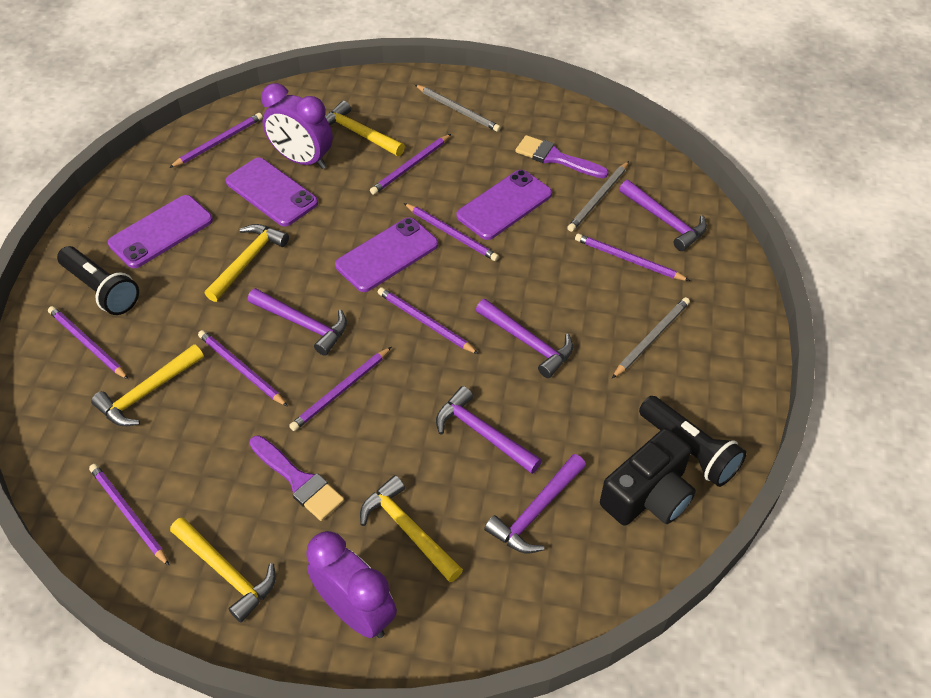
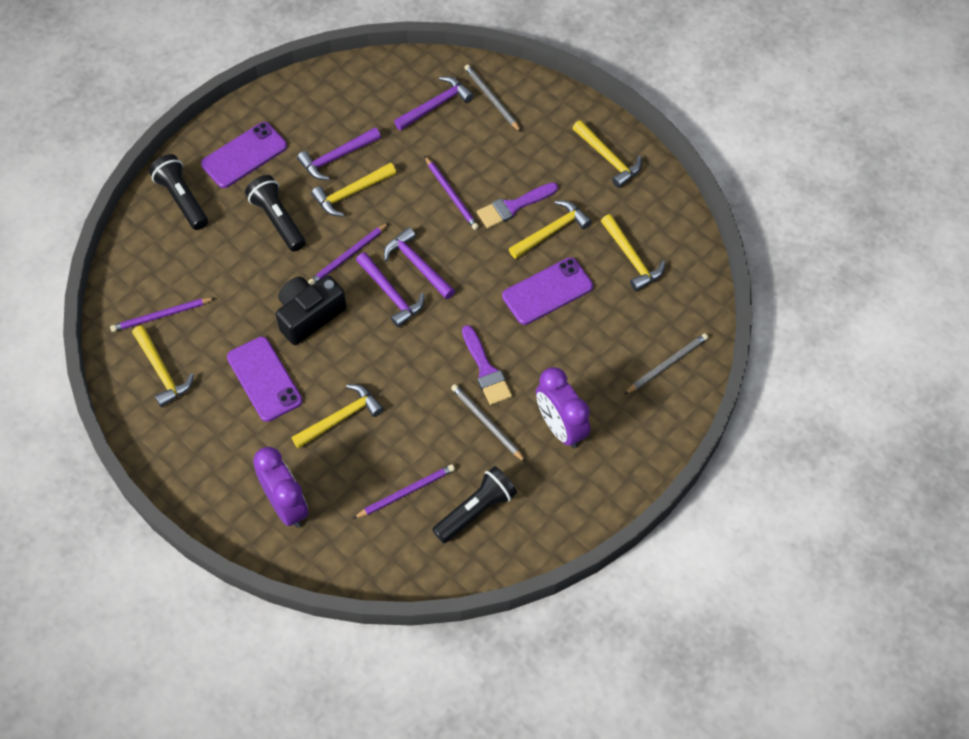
black flashlight: 2 -> 3
purple hammer: 5 -> 4
purple pencil: 9 -> 4
purple phone: 4 -> 3
yellow hammer: 5 -> 6

